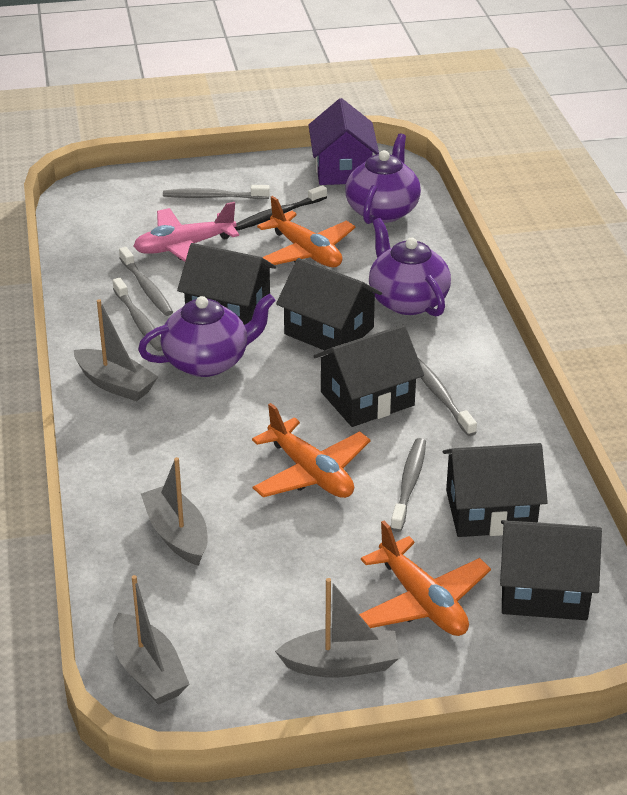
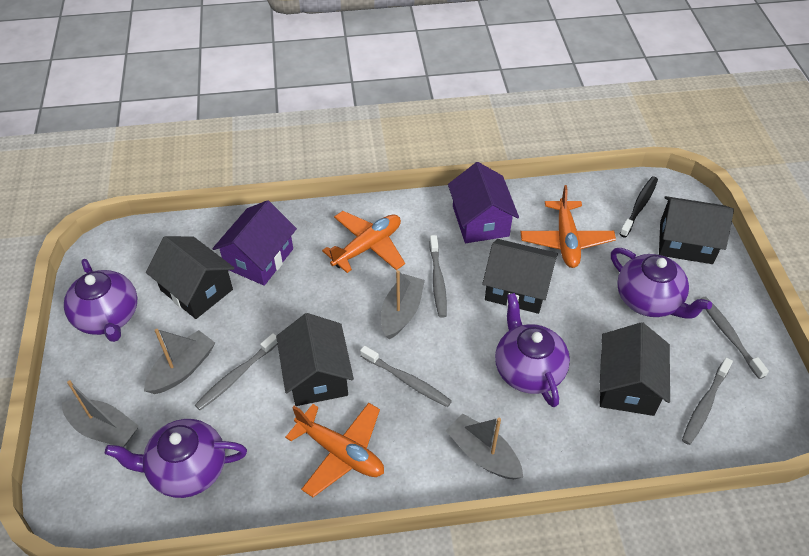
pink plane: 1 -> 0
purple house: 1 -> 2
purple teapot: 3 -> 4

